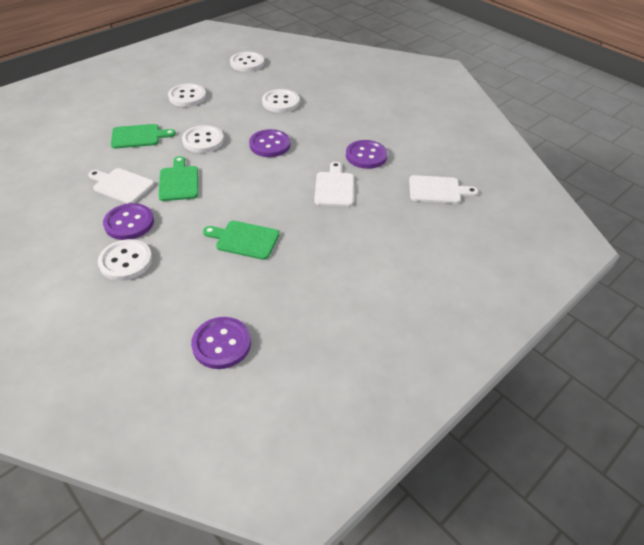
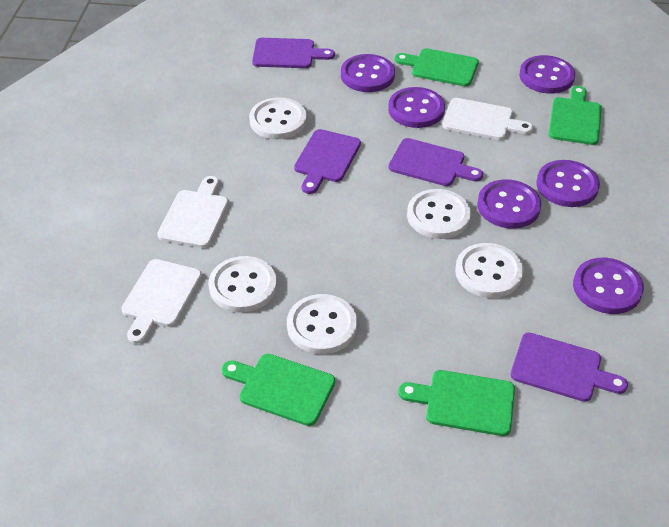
green cutting board: 3 -> 4
purple button: 4 -> 6
purple cutting board: 0 -> 4

